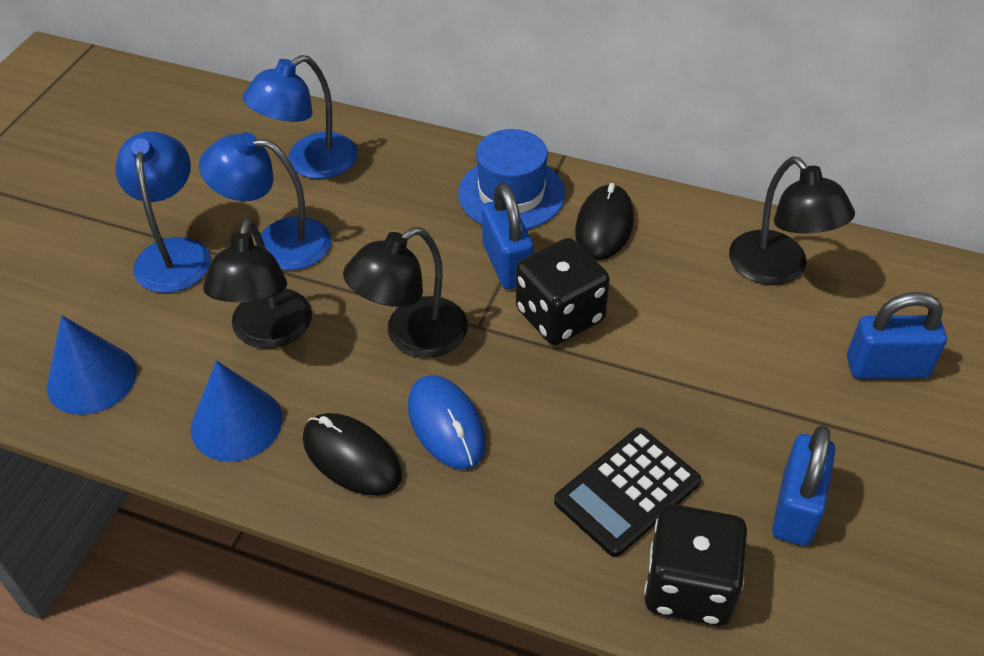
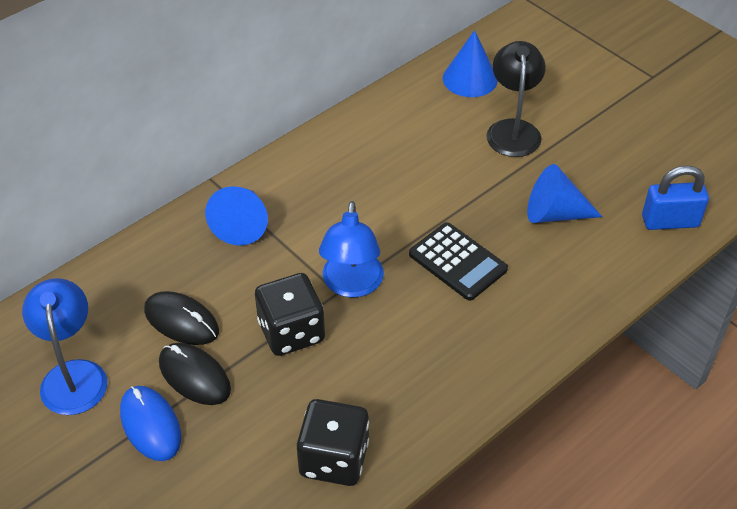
black lamp: 3 -> 1
blue cone: 2 -> 3
blue hat: 1 -> 0
blue lamp: 3 -> 2
blue padlock: 3 -> 1

